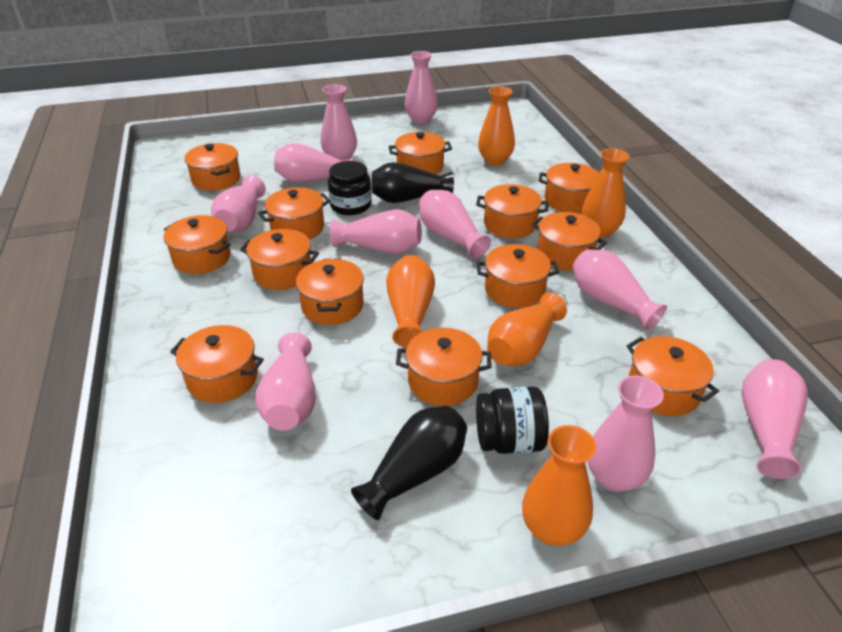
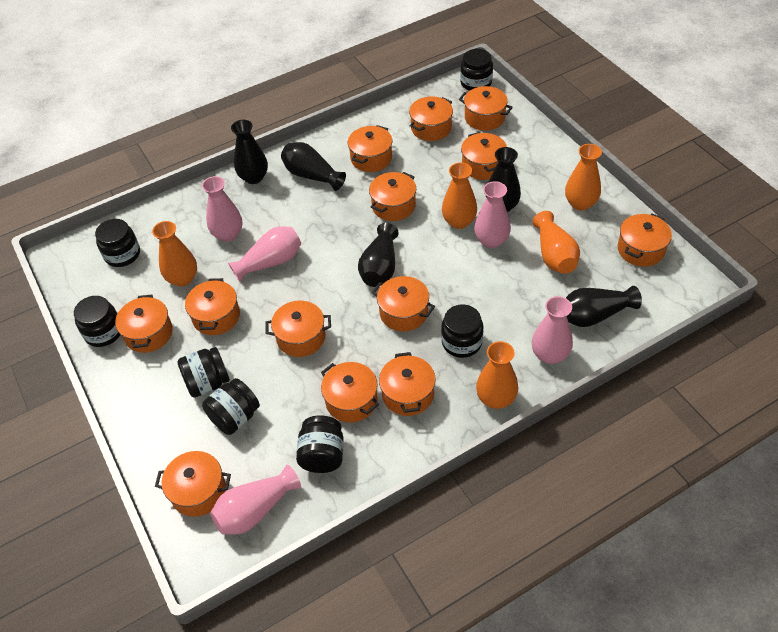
black jar: 2 -> 7
black vase: 2 -> 5
pink vase: 10 -> 5

